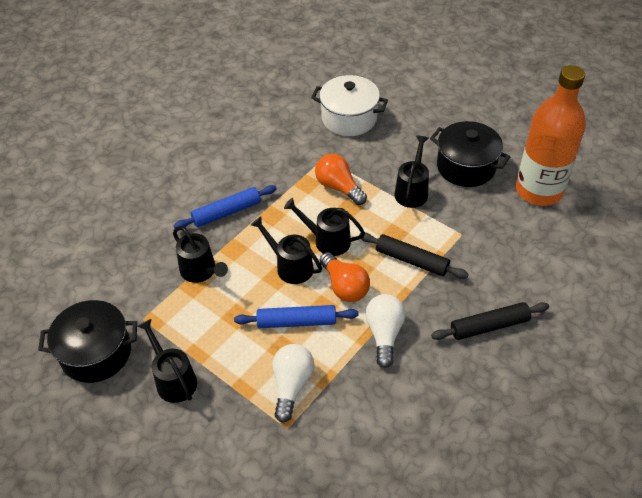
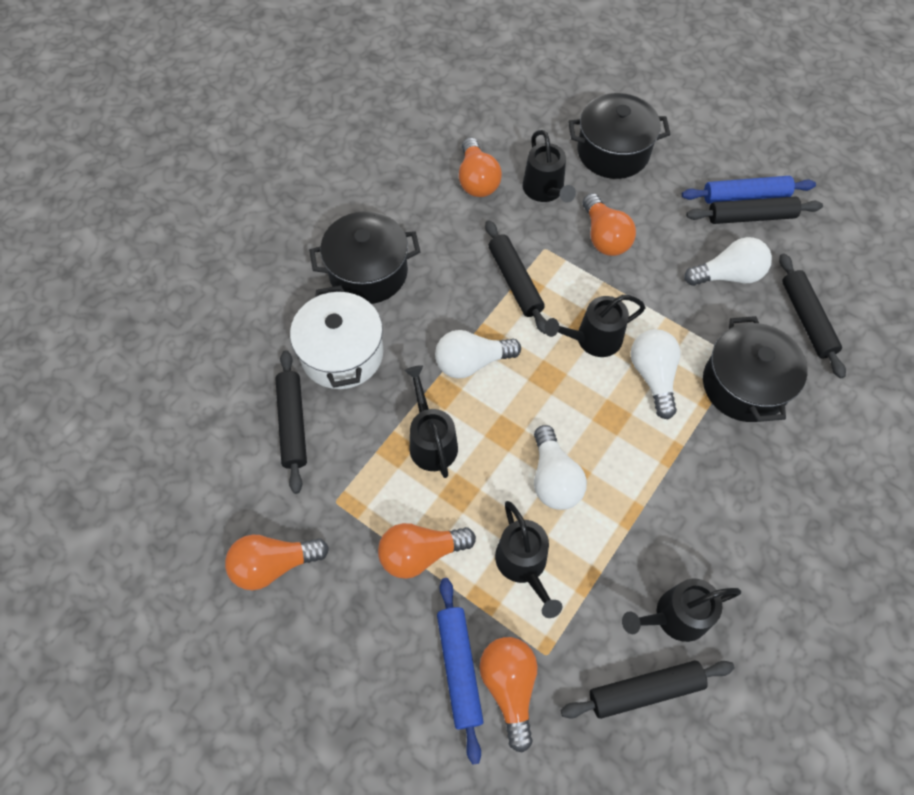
black pot: 2 -> 3
black rolling pin: 2 -> 5
orange bottle: 1 -> 0
orange light bulb: 2 -> 5
white light bulb: 2 -> 4

